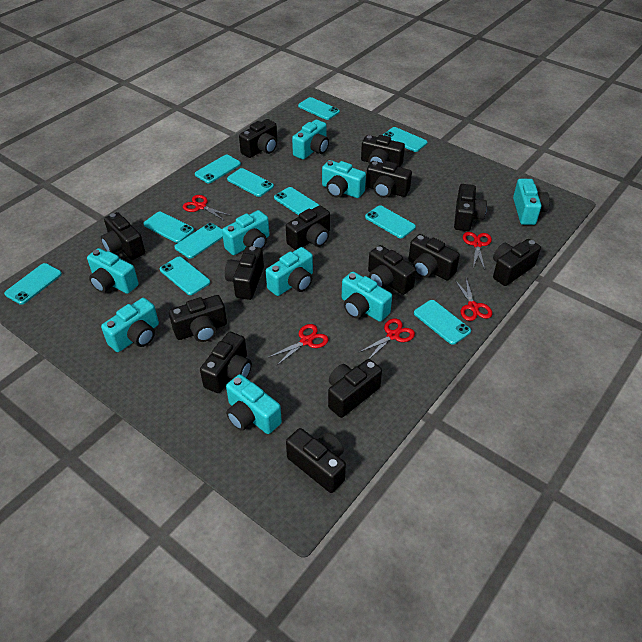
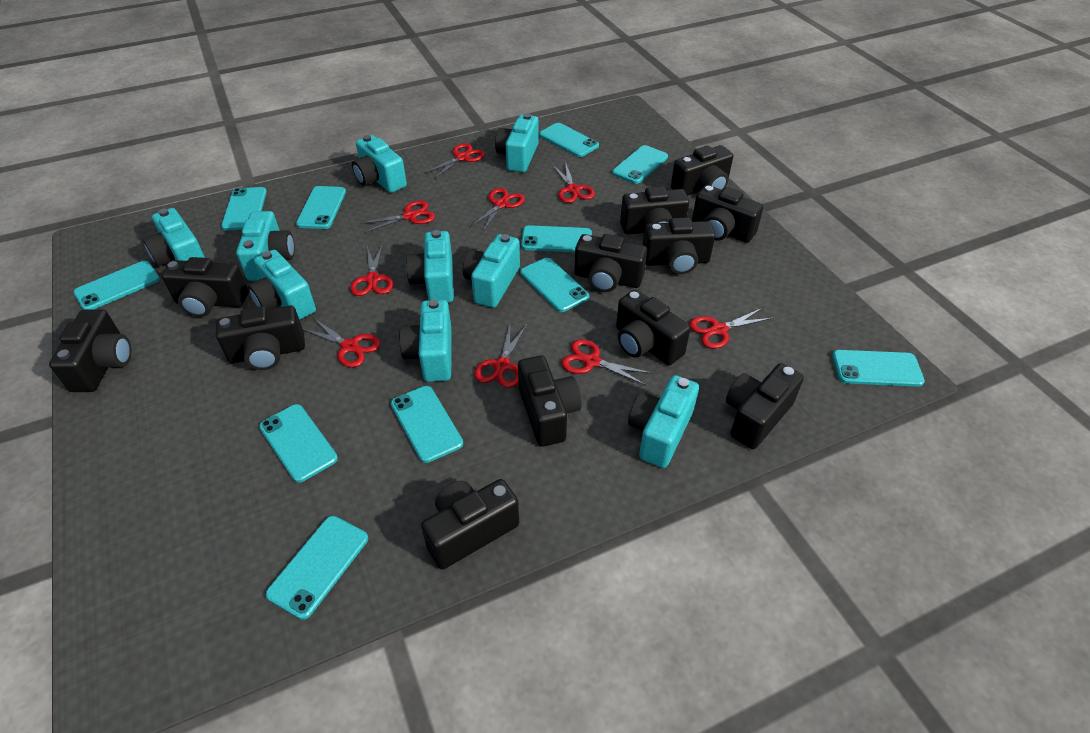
black camera: 14 -> 12
red scissors: 5 -> 9

